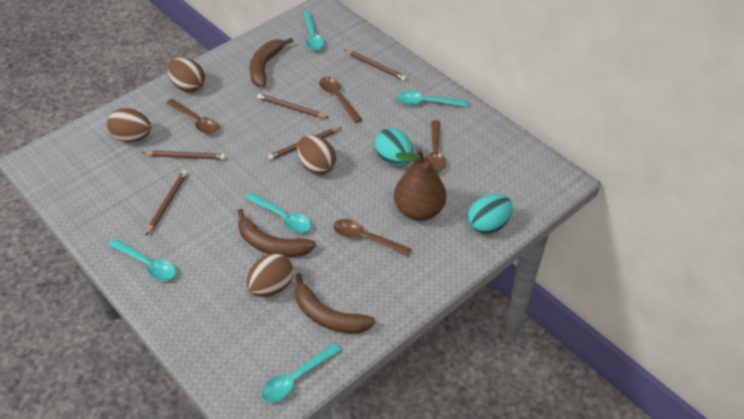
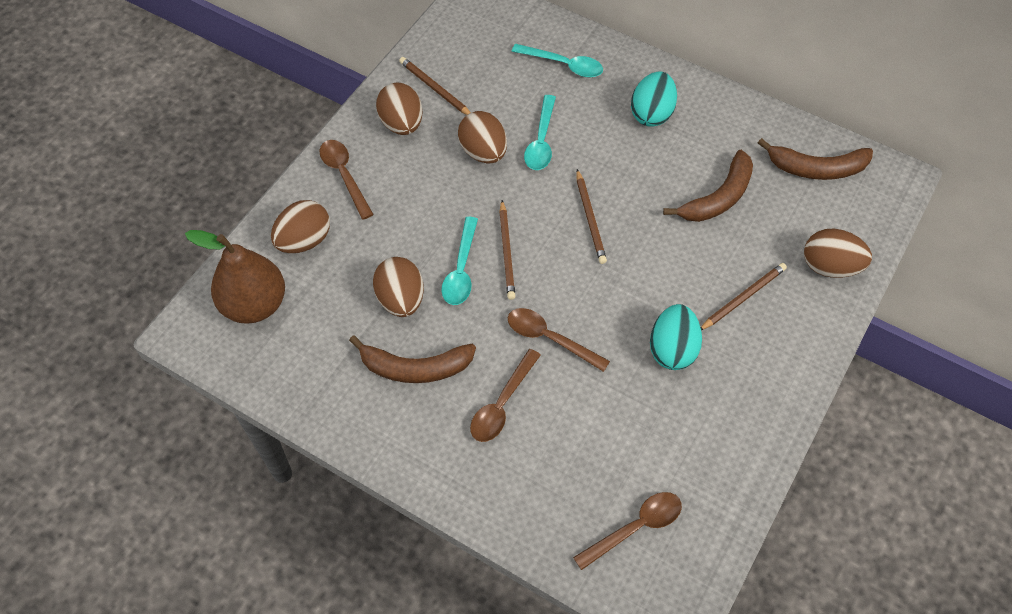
brown egg: 4 -> 5
brown pencil: 5 -> 4
turquoise spoon: 5 -> 3

